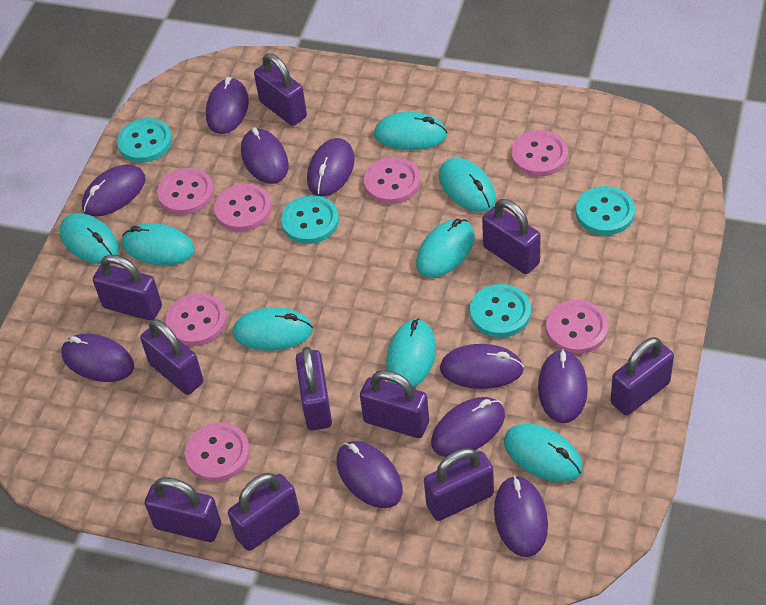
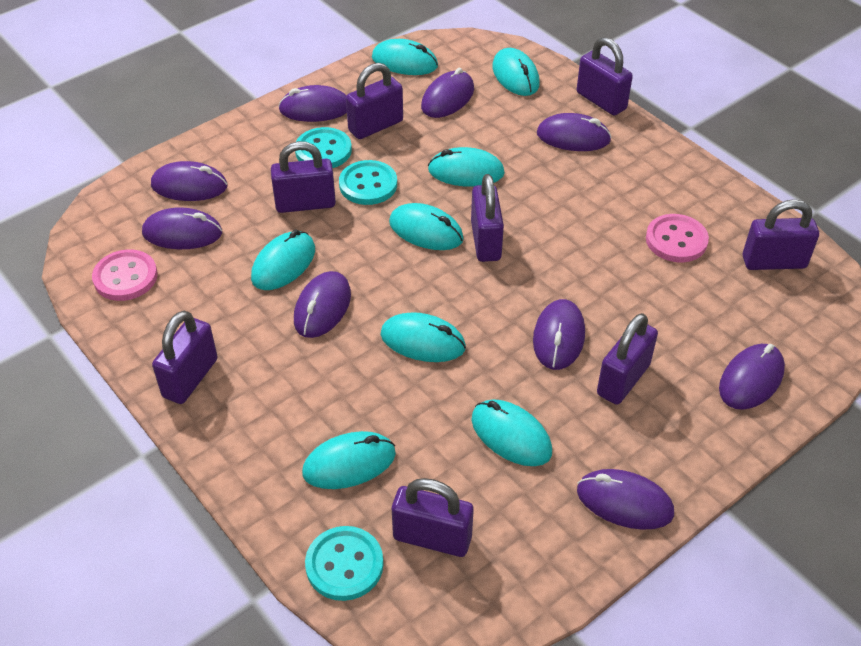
pink button: 7 -> 2
purple mouse: 10 -> 9
purple padlock: 10 -> 8
turquoise button: 4 -> 3

